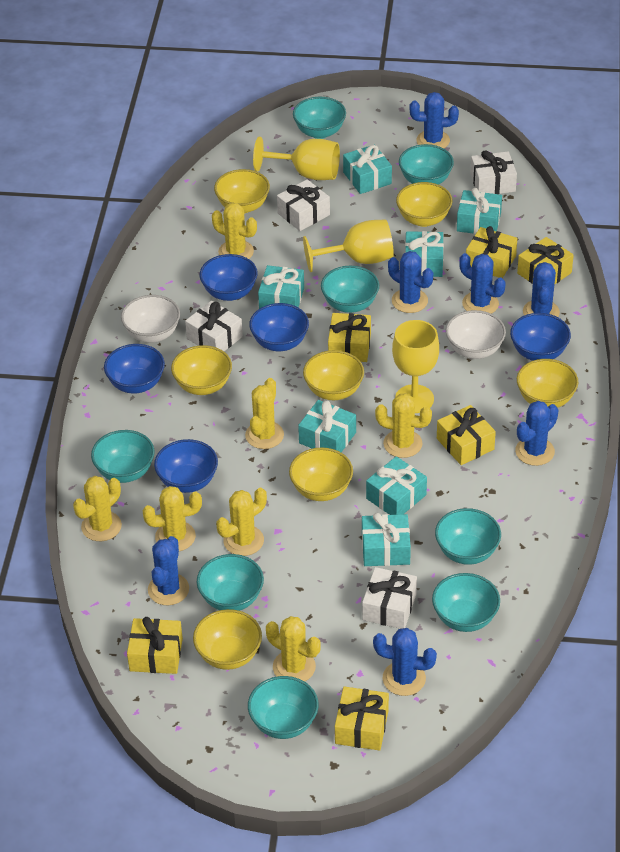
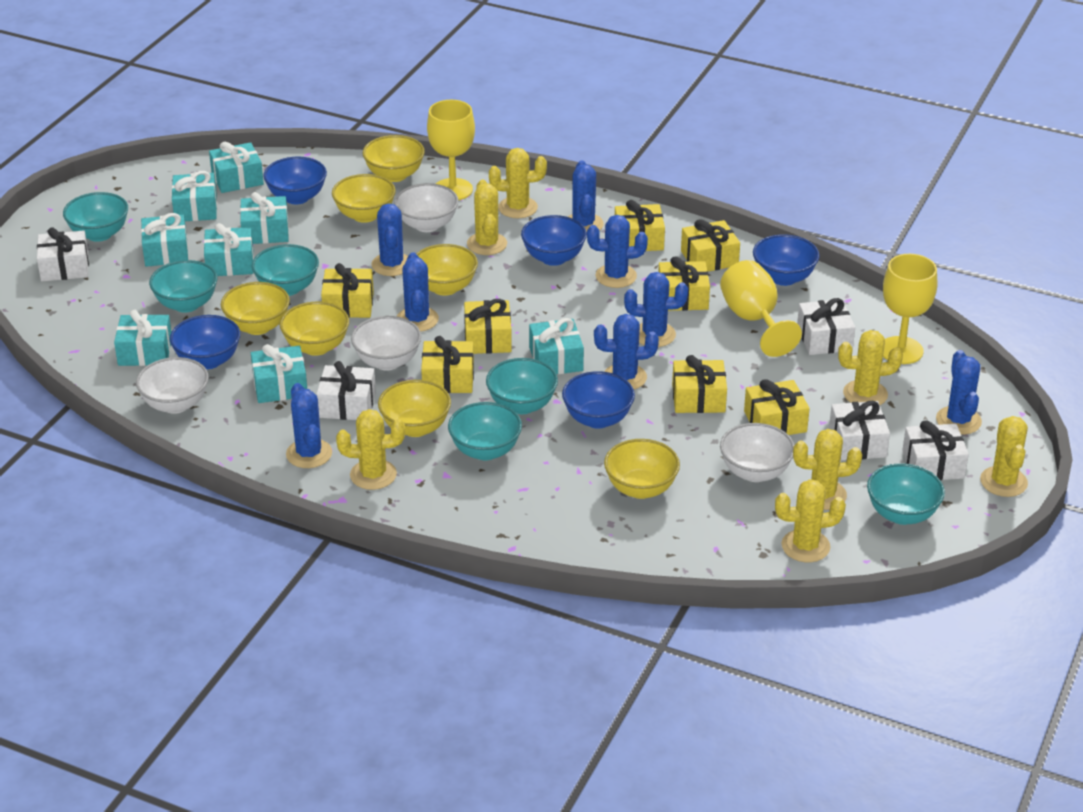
blue cactus: 7 -> 8
turquoise bowl: 8 -> 6
turquoise gift: 7 -> 8
white bowl: 2 -> 4
white gift: 4 -> 5
yellow gift: 6 -> 8

